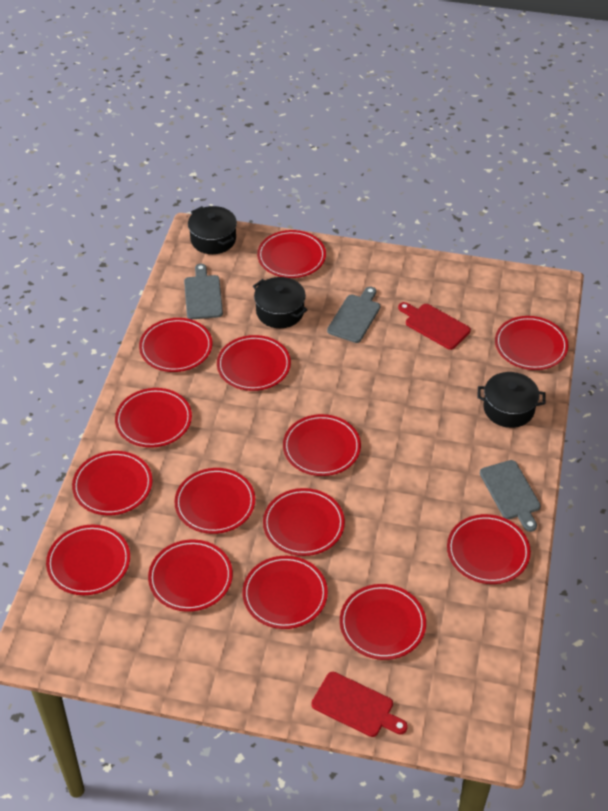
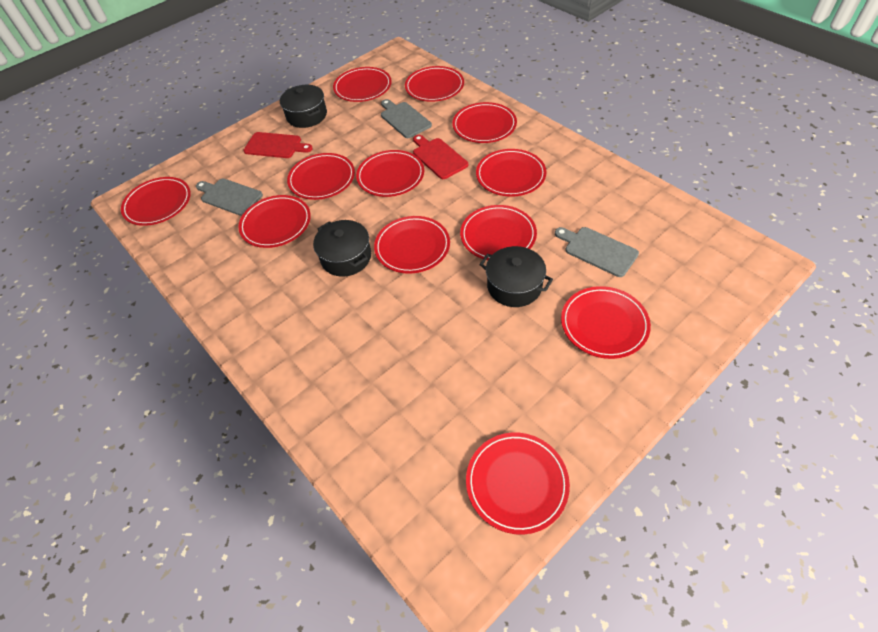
red plate: 14 -> 12

